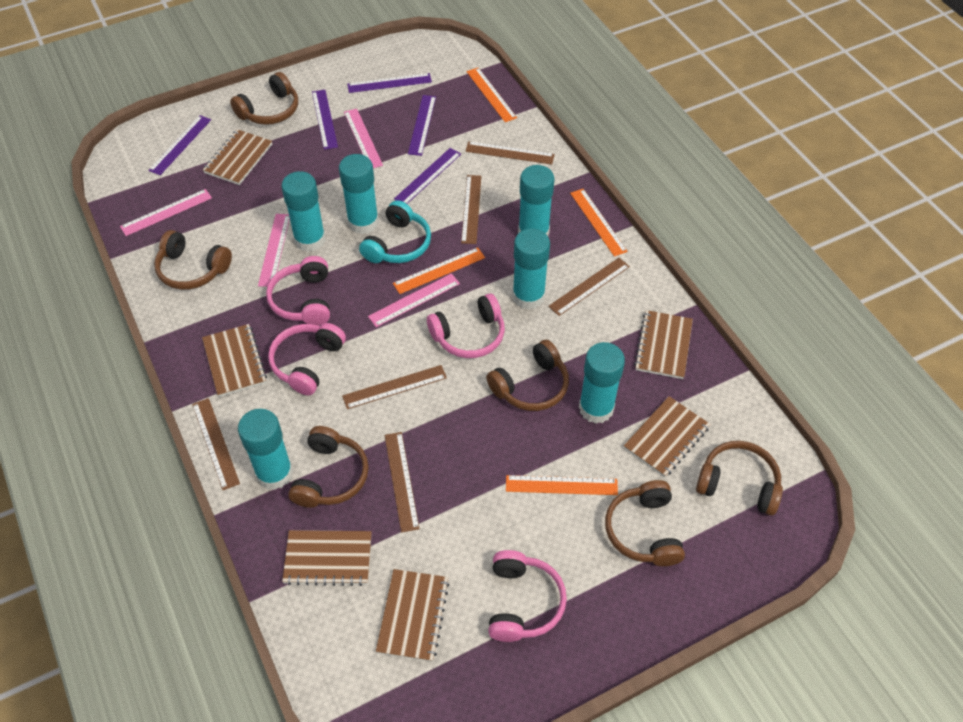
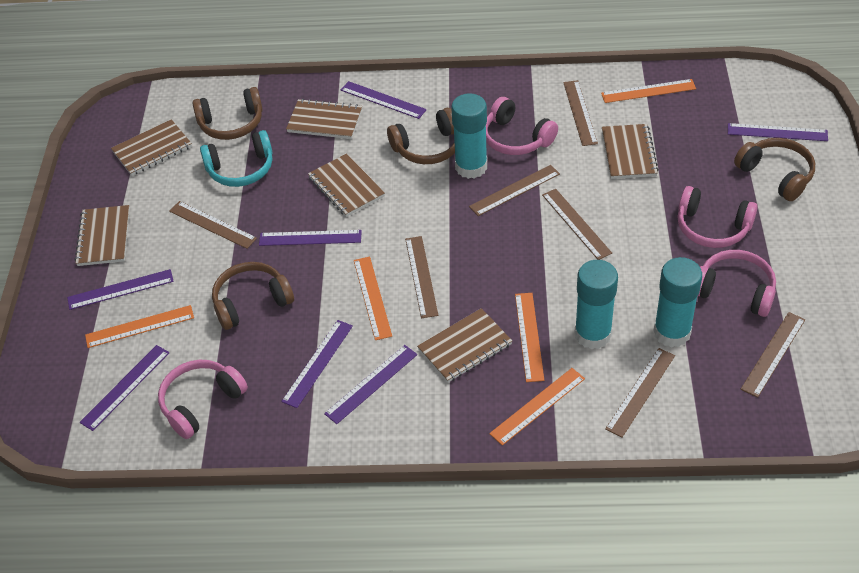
brown headphones: 6 -> 4
brown ruler: 6 -> 7
orange ruler: 4 -> 5
pink ruler: 4 -> 0
purple ruler: 5 -> 7
turquoise glue stick: 6 -> 3

